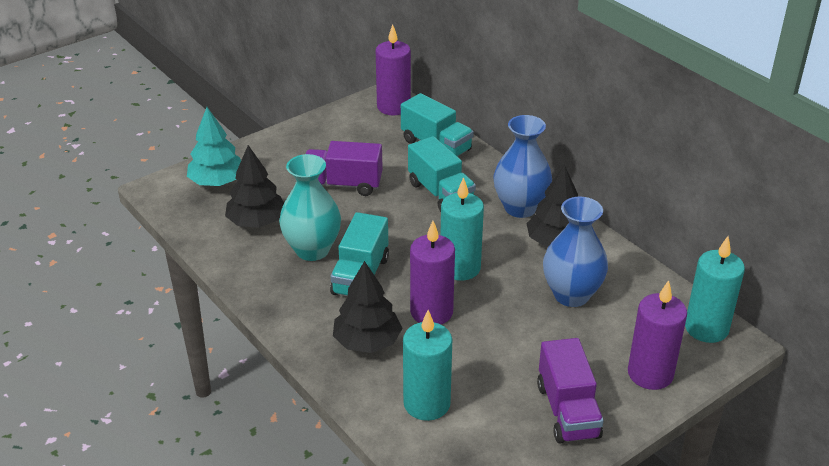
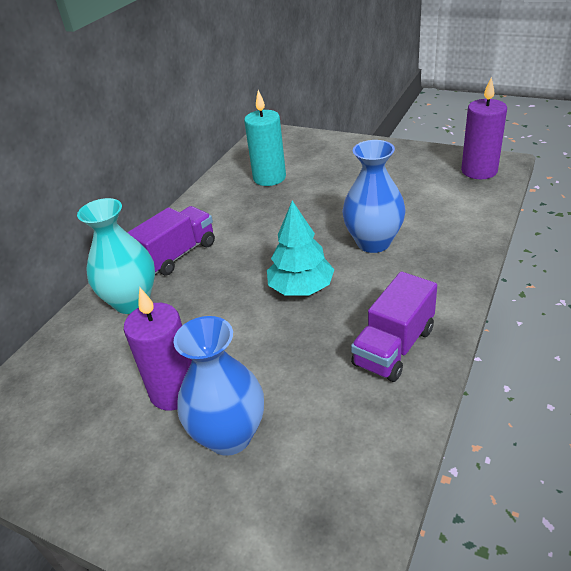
black tree: 3 -> 0
purple candle: 3 -> 2
turquoise candle: 3 -> 1
turquoise truck: 3 -> 0

